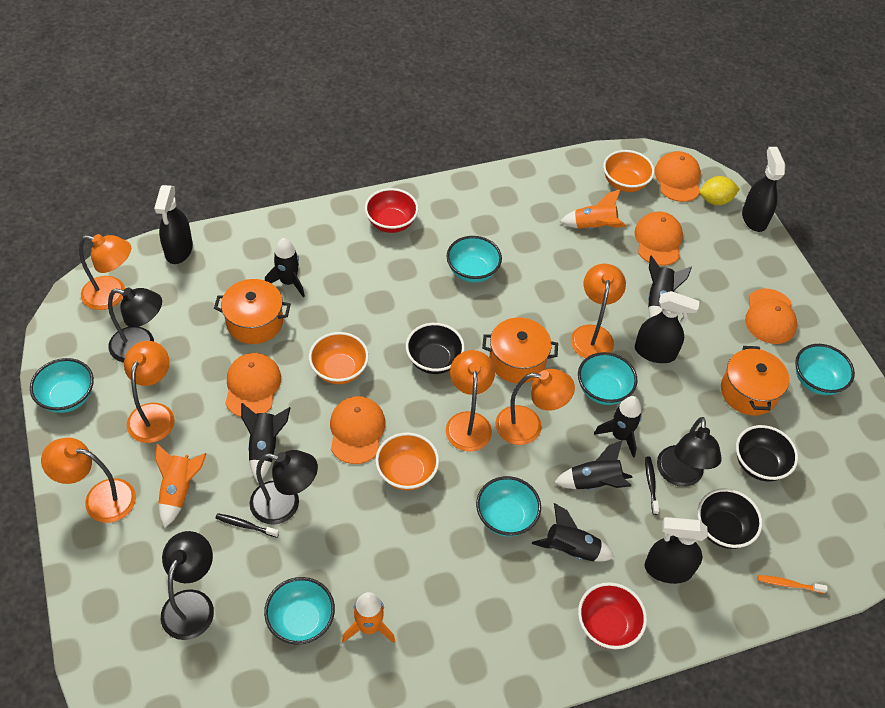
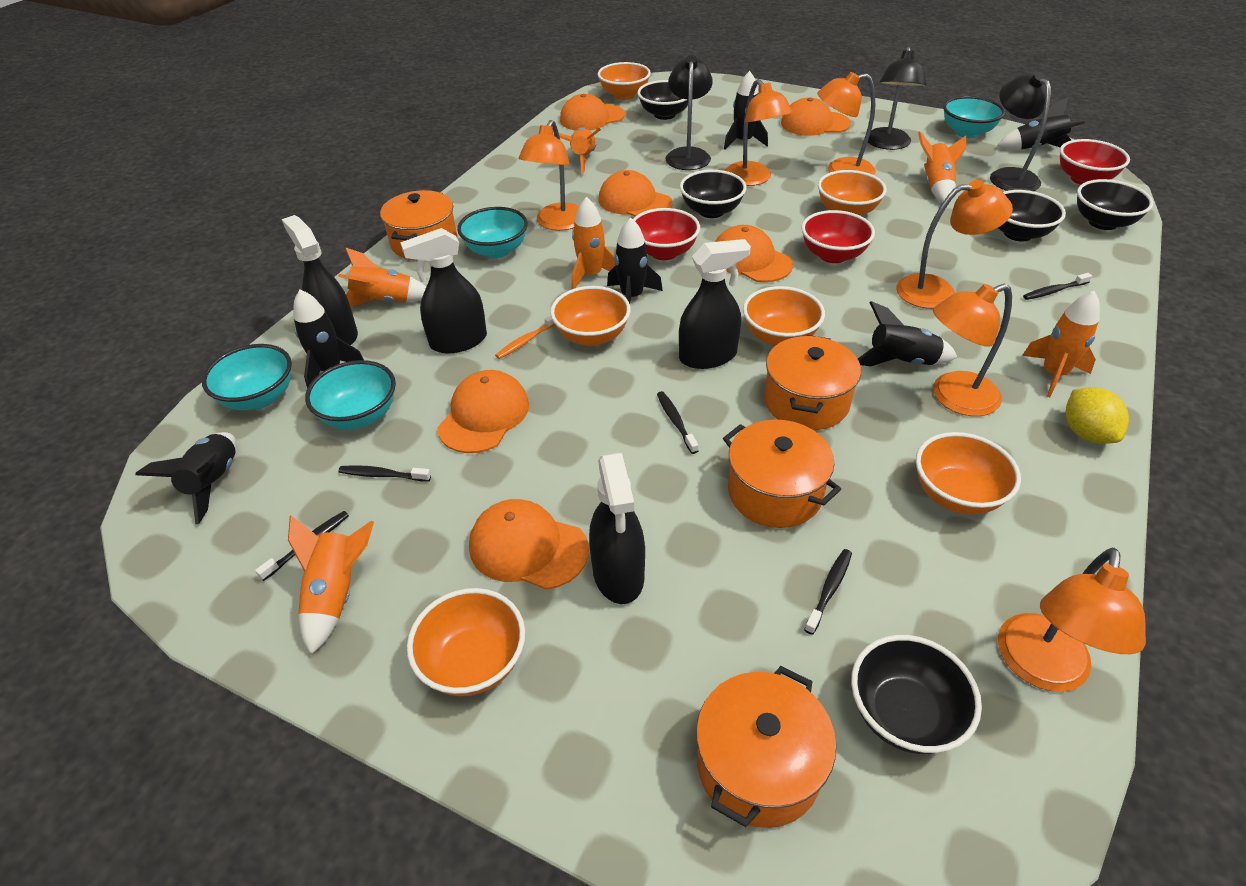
black bowl: 3 -> 5
black lamp: 4 -> 3
black toothbrush: 2 -> 5
orange bowl: 3 -> 6
orange cap: 5 -> 6
orange pot: 3 -> 4
orange rocket: 3 -> 6
red bowl: 2 -> 3
turquoise bowl: 6 -> 4

